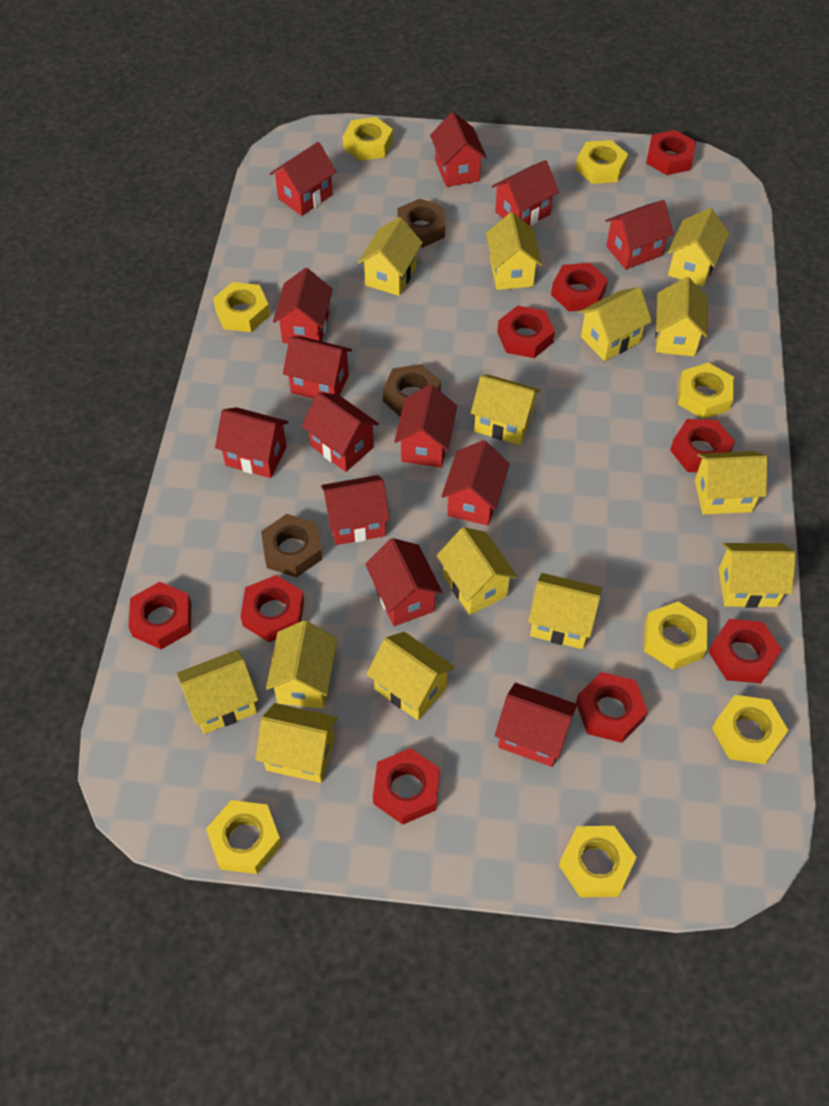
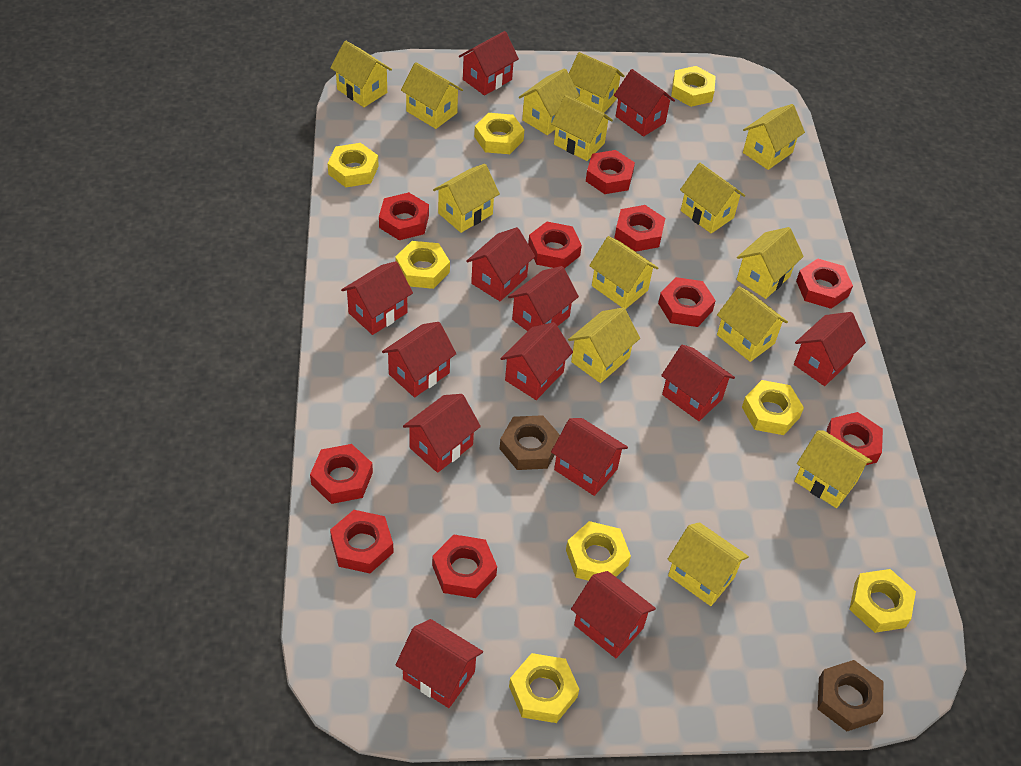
brown nut: 3 -> 2
red nut: 9 -> 10

